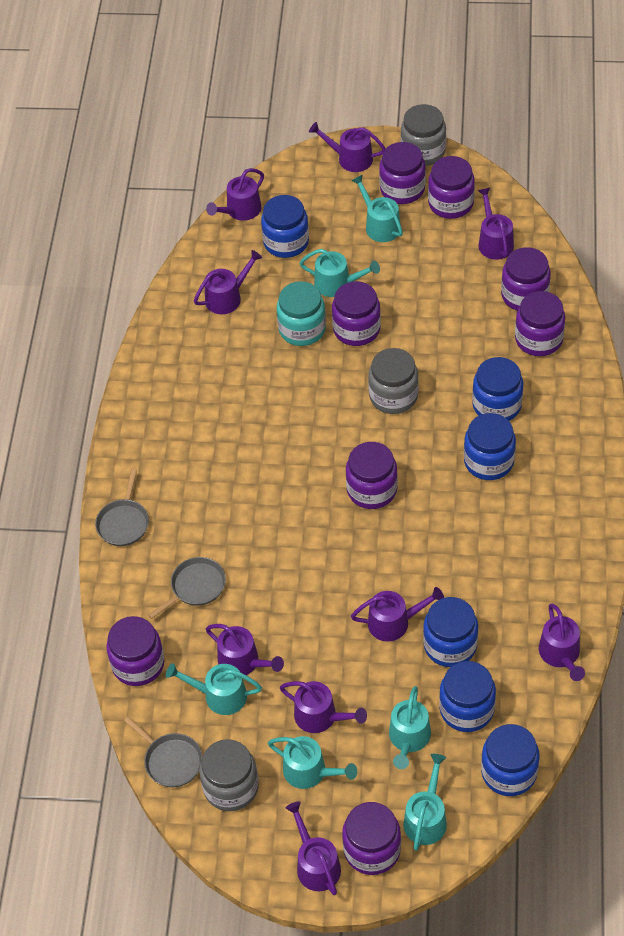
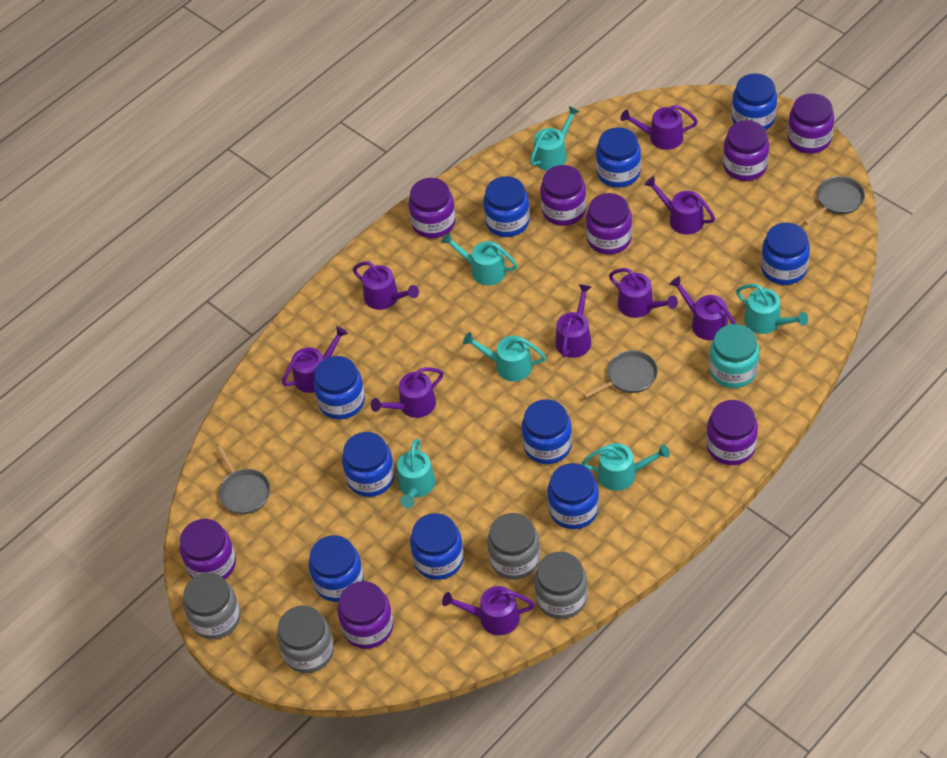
blue jar: 6 -> 10
grey jar: 3 -> 4

